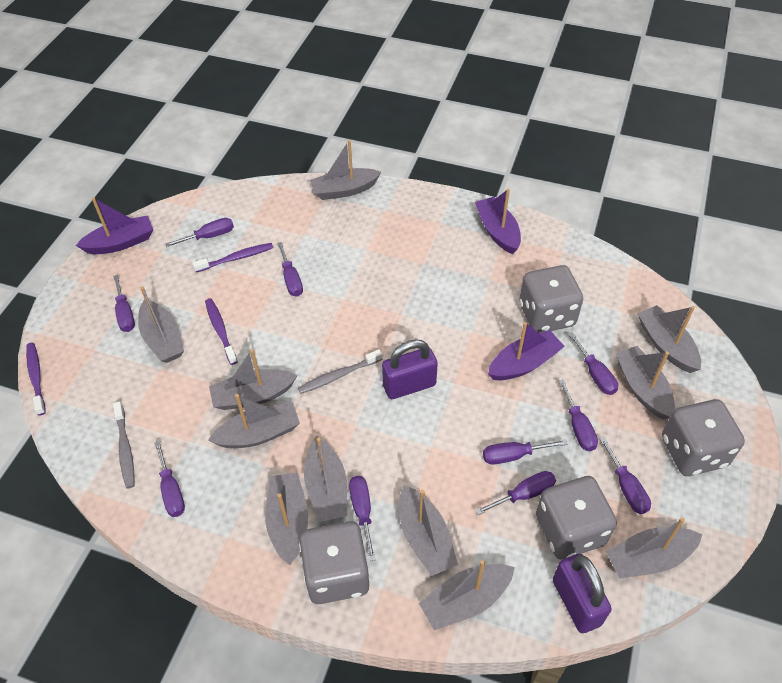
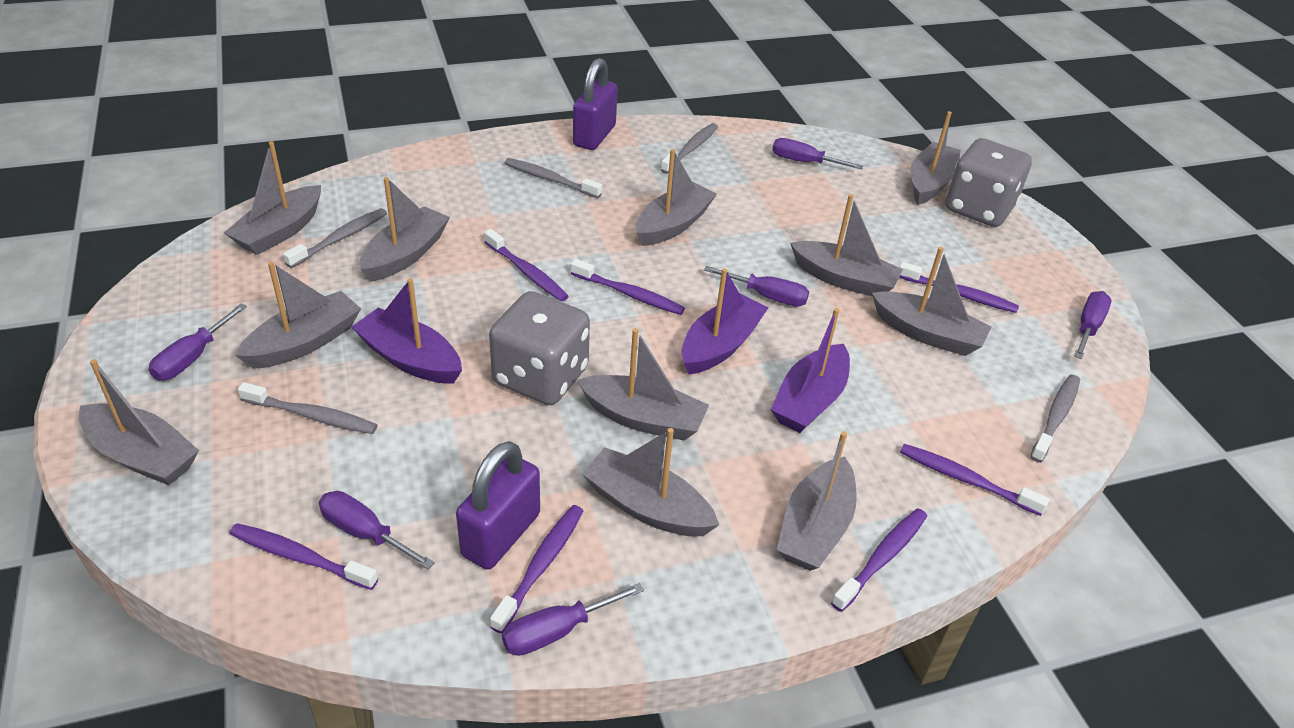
grey dice: 4 -> 2
grey toothbrush: 2 -> 5
purple screwdriver: 10 -> 6
purple toothbrush: 3 -> 7

